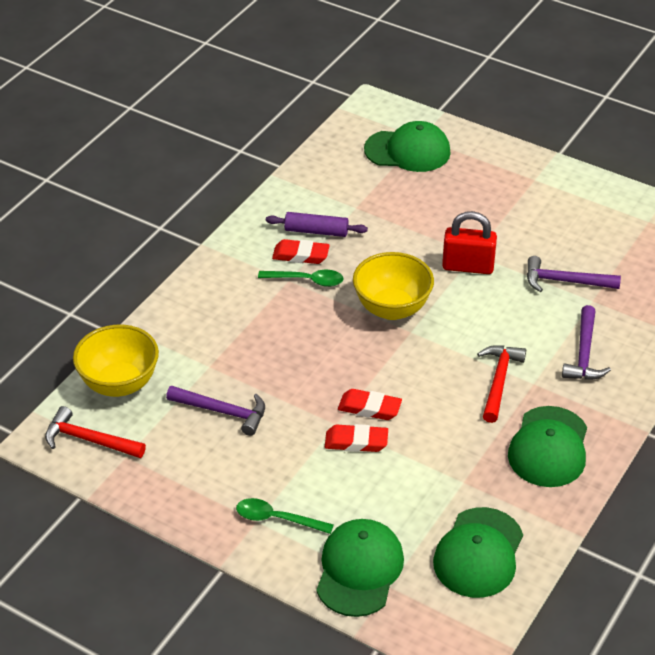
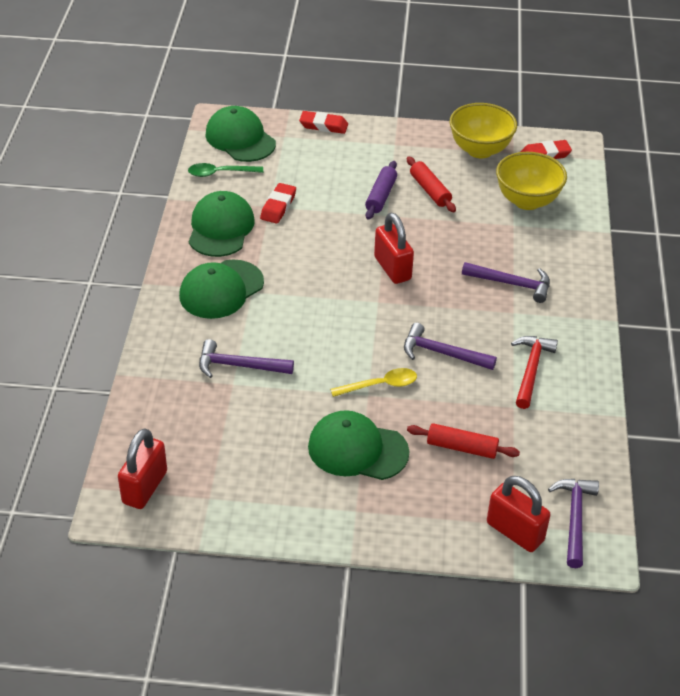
green spoon: 2 -> 1
purple hammer: 3 -> 4
red hammer: 2 -> 1
red padlock: 1 -> 3
red rolling pin: 0 -> 2
yellow spoon: 0 -> 1

